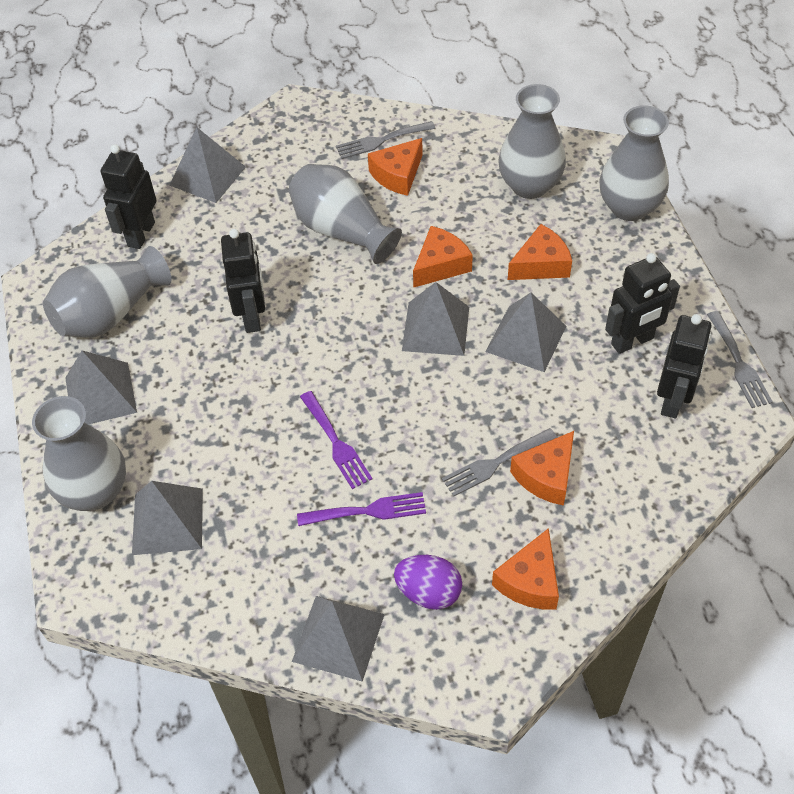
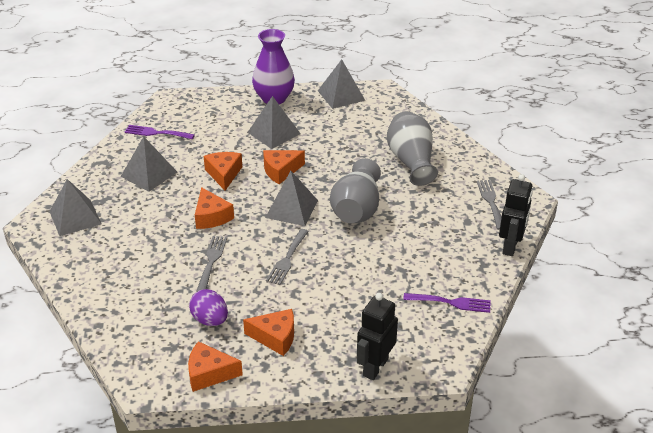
black robot: 4 -> 2
grey pyramid: 6 -> 5
grey vase: 5 -> 2
purple vase: 0 -> 1

